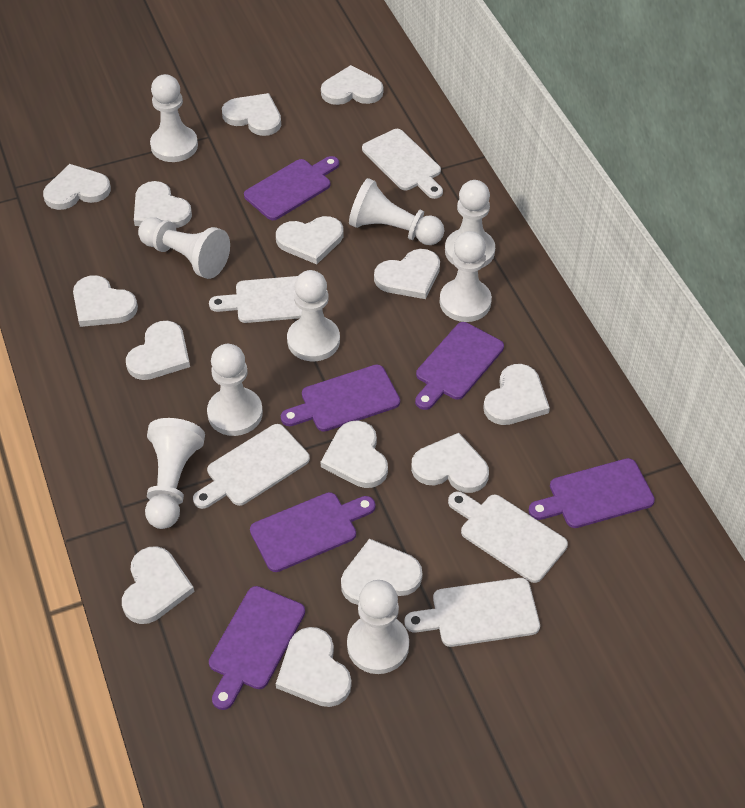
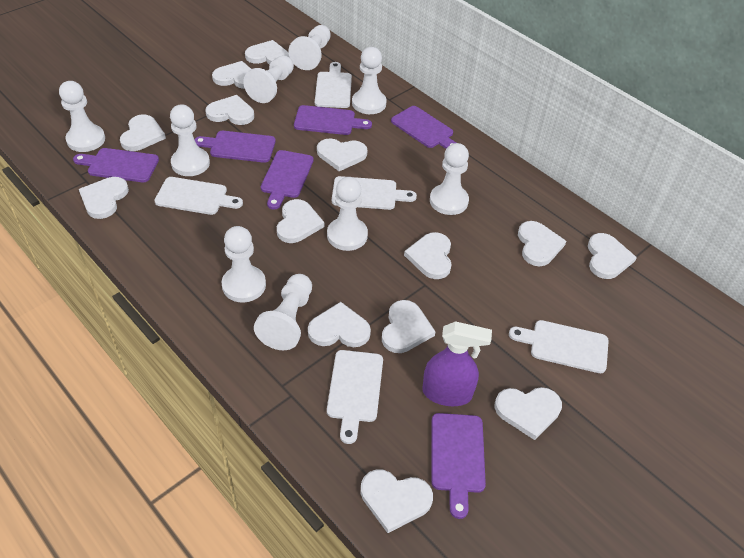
purple spray bottle: 0 -> 1

